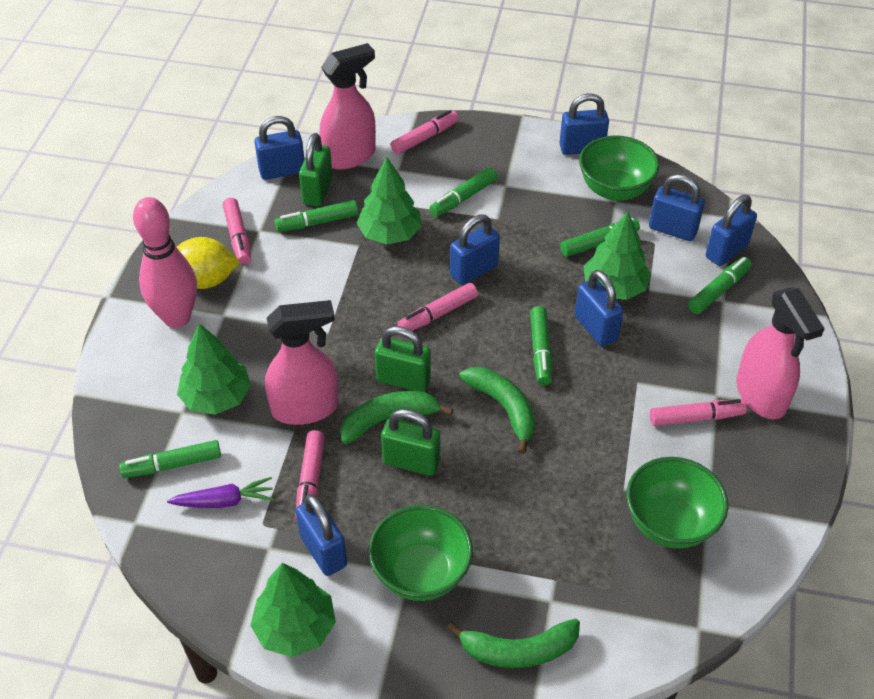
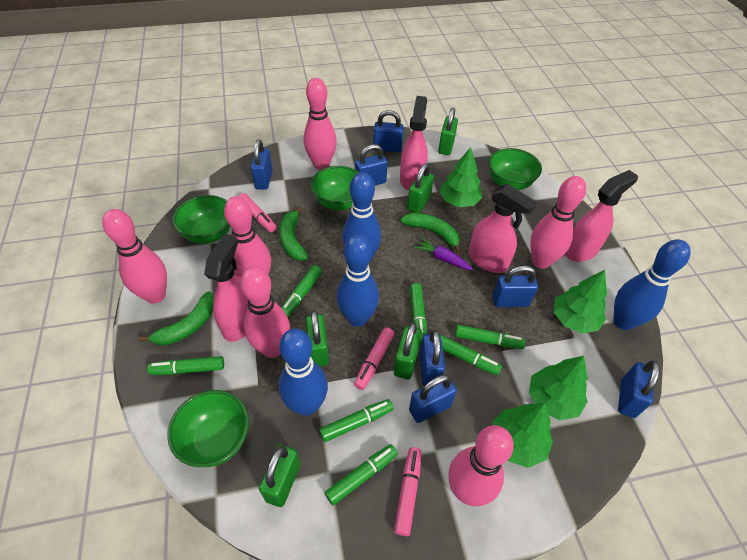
blue bowling pin: 0 -> 4
green bowl: 3 -> 4
green marker: 6 -> 7
green padlock: 3 -> 5
pink bowling pin: 1 -> 6
pink marker: 5 -> 3
pink spray bottle: 3 -> 4
yellow lemon: 1 -> 0

